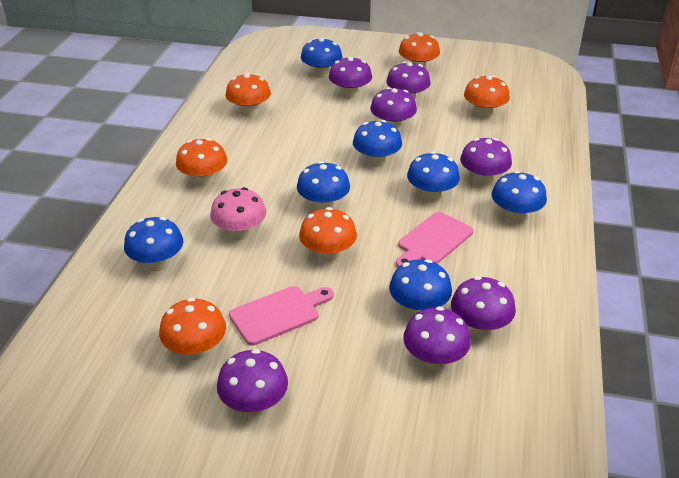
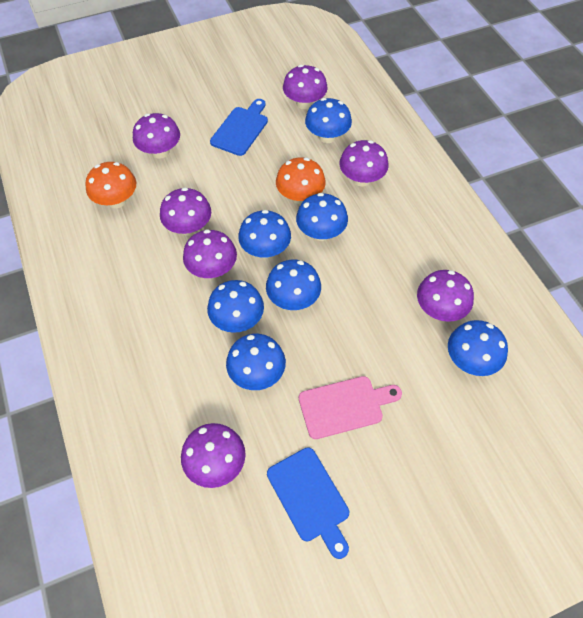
blue cutting board: 0 -> 2
orange mushroom: 6 -> 2
pink cutting board: 2 -> 1
pink mushroom: 1 -> 0

